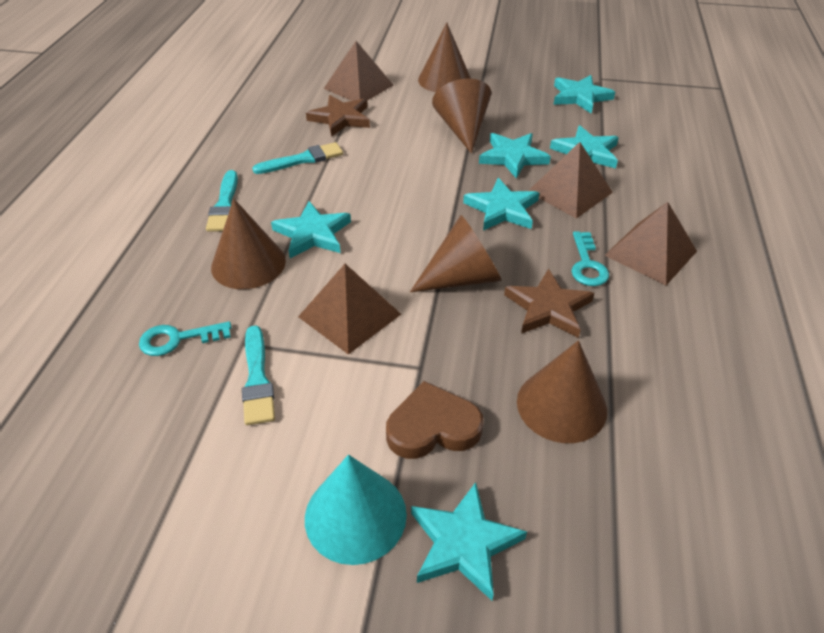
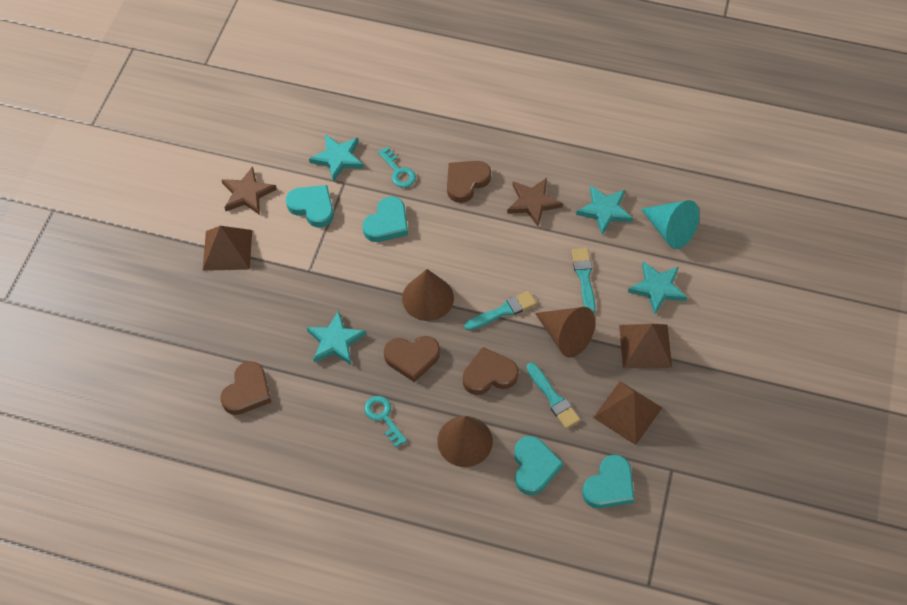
brown cone: 5 -> 3
brown heart: 1 -> 4
brown pyramid: 4 -> 3
turquoise heart: 0 -> 4
turquoise star: 6 -> 4

